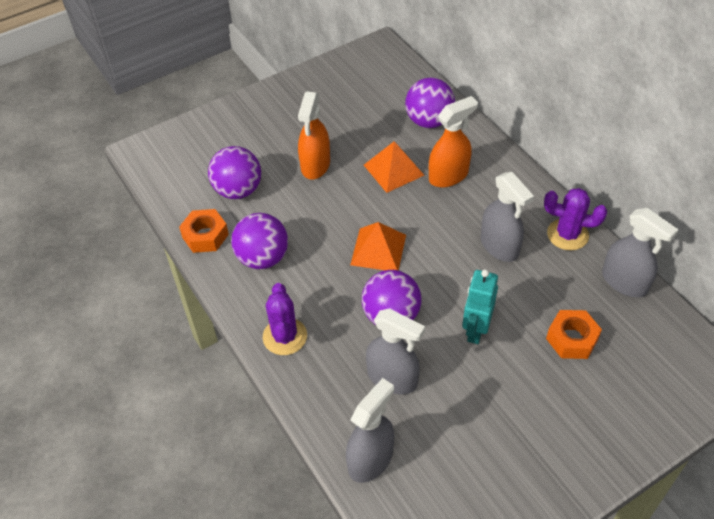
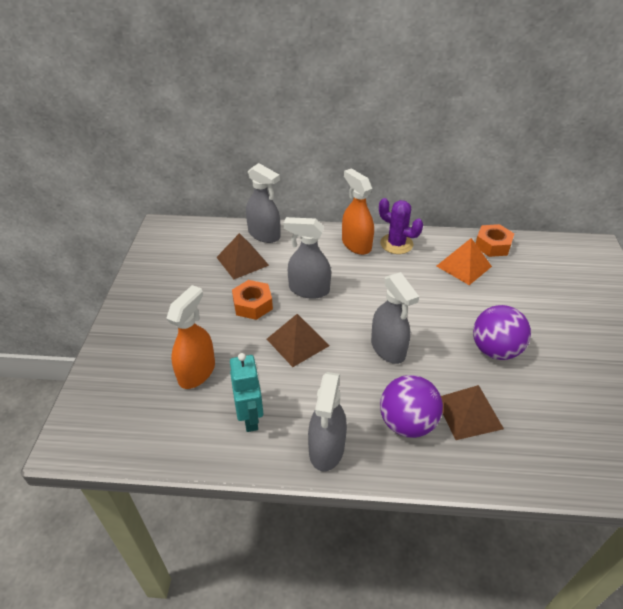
brown pyramid: 0 -> 3
orange pyramid: 2 -> 1
purple ball: 4 -> 2
purple cactus: 2 -> 1

